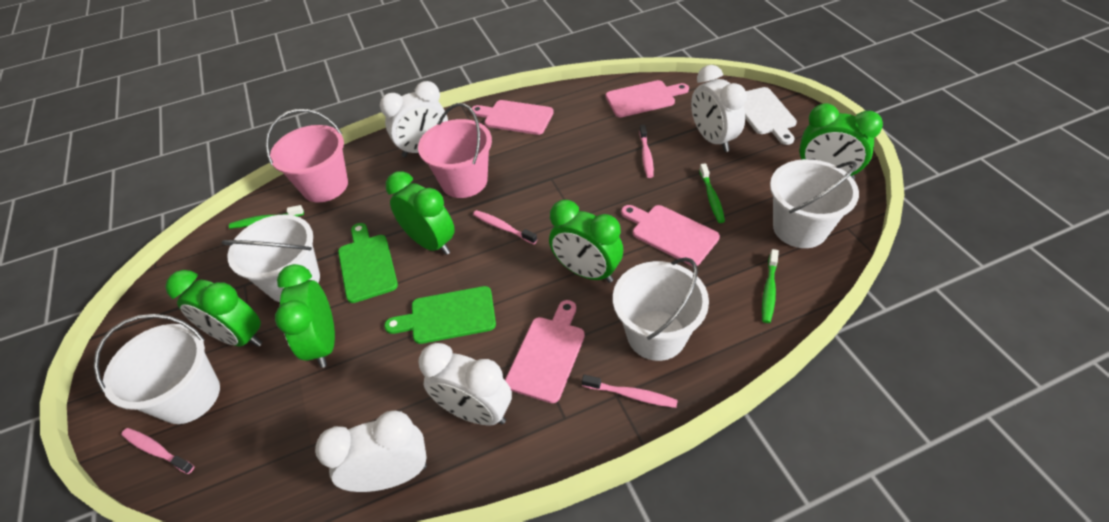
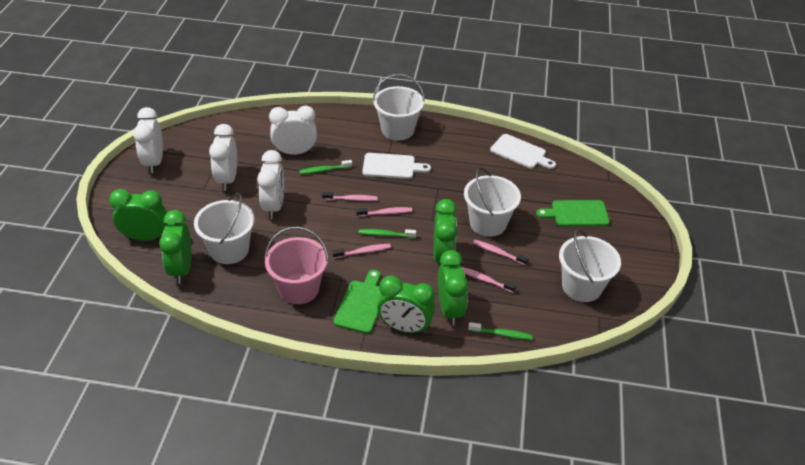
pink bucket: 2 -> 1
pink cutting board: 4 -> 0
pink toothbrush: 4 -> 5
white cutting board: 1 -> 2

